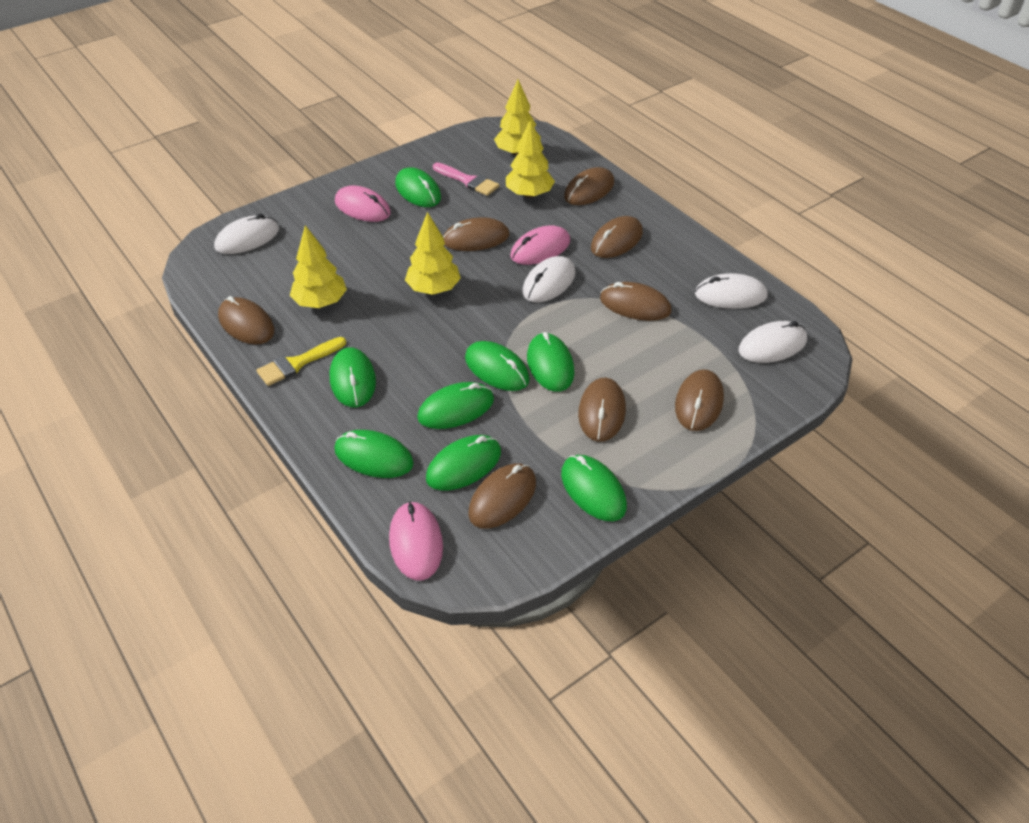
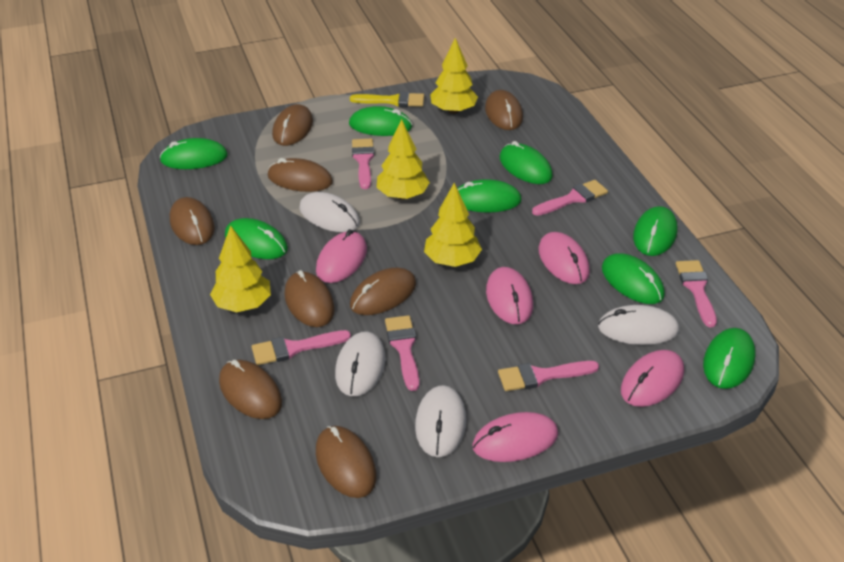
pink brush: 1 -> 6
pink mouse: 3 -> 5

